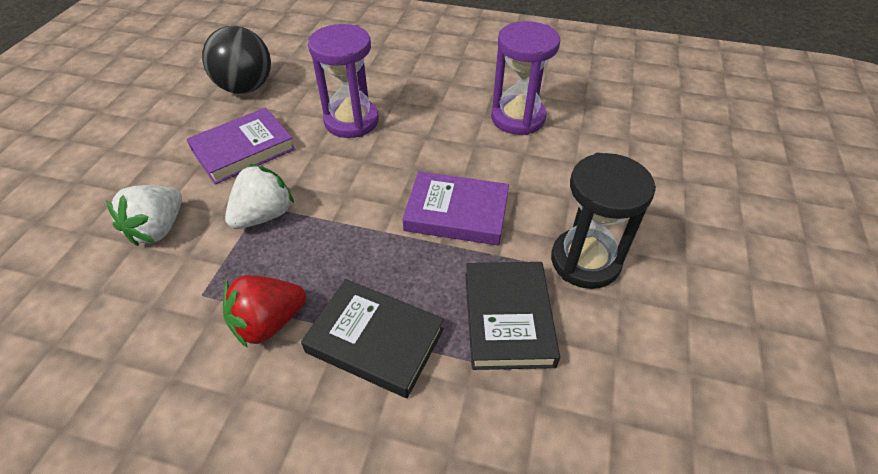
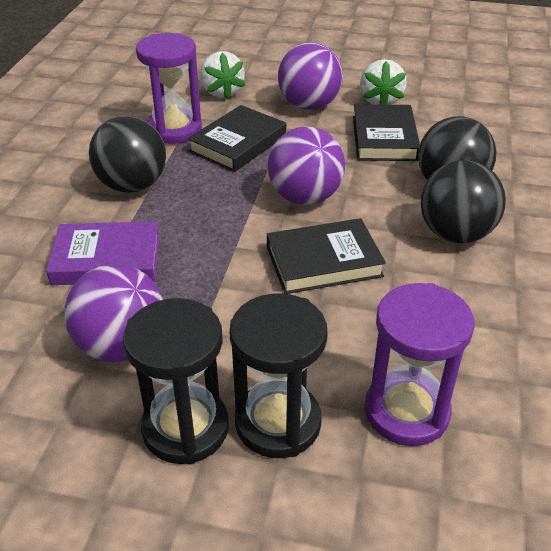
black ball: 1 -> 3
black book: 2 -> 3
black hourglass: 1 -> 2
purple ball: 0 -> 3
purple book: 2 -> 1
red strawberry: 1 -> 0

